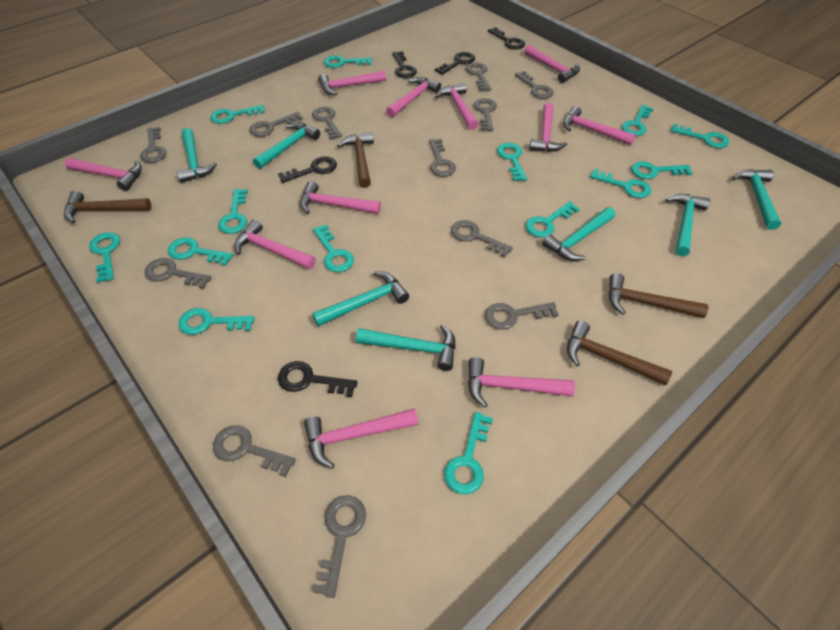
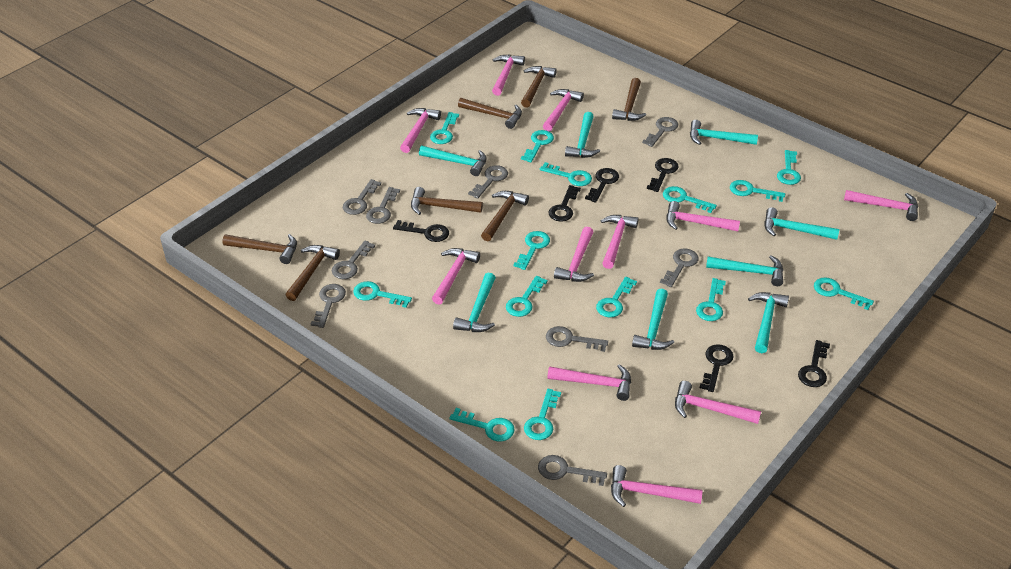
black key: 5 -> 6
brown hammer: 4 -> 7
grey key: 12 -> 9
turquoise hammer: 7 -> 8

